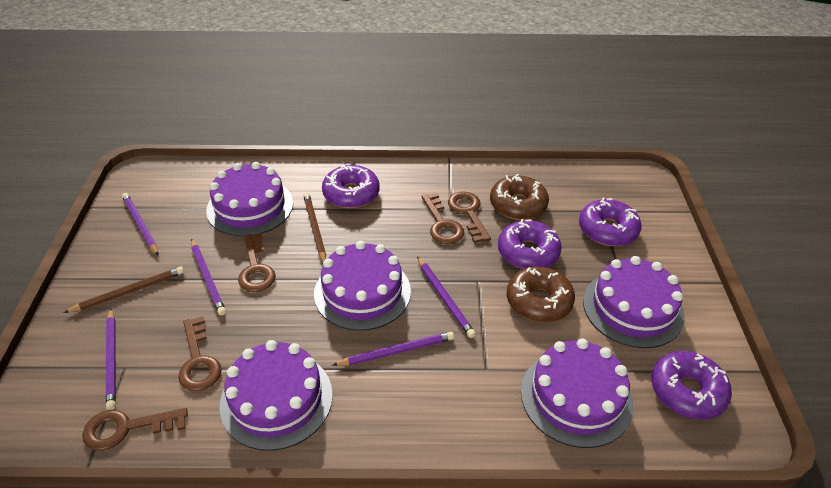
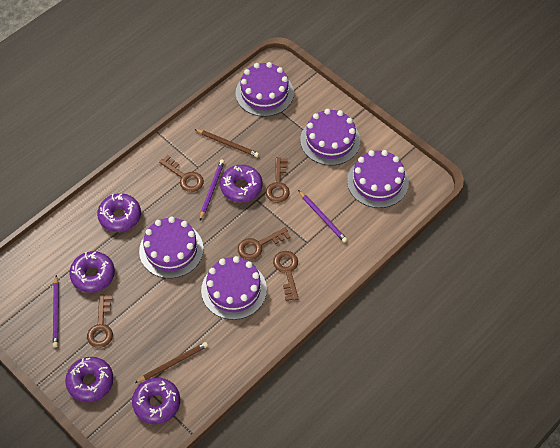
brown donut: 2 -> 0
purple donut: 4 -> 5
purple pencil: 5 -> 3

